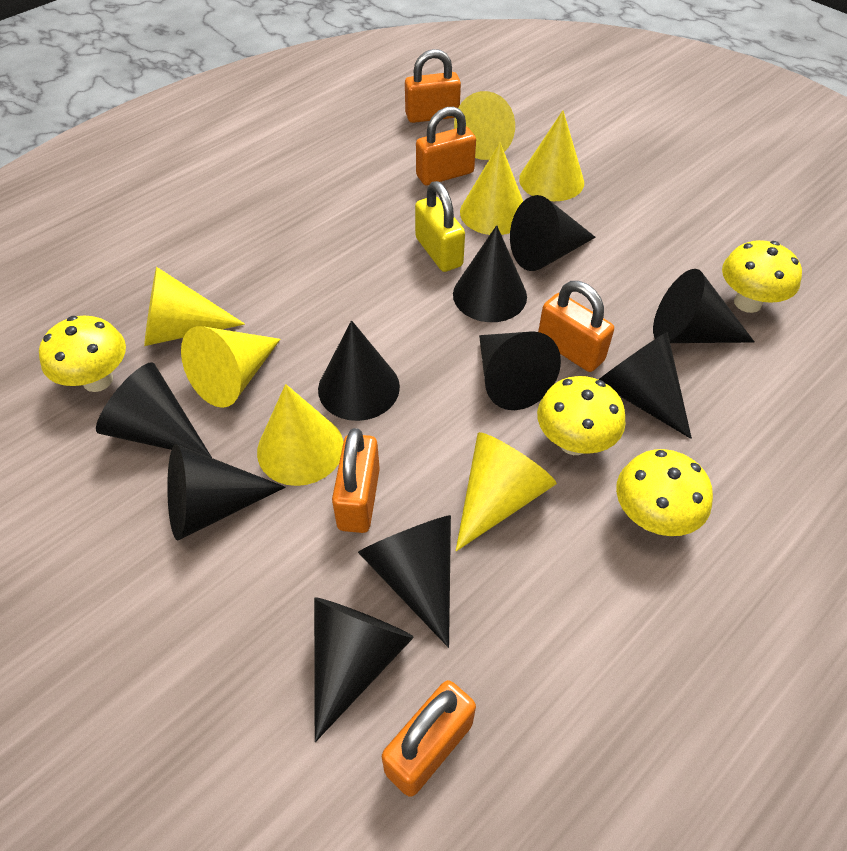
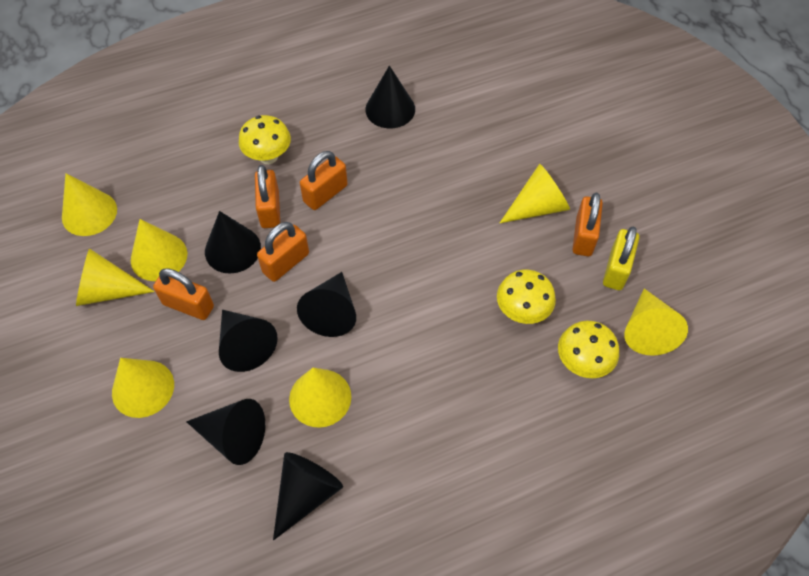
black cone: 10 -> 6
yellow mushroom: 4 -> 3

